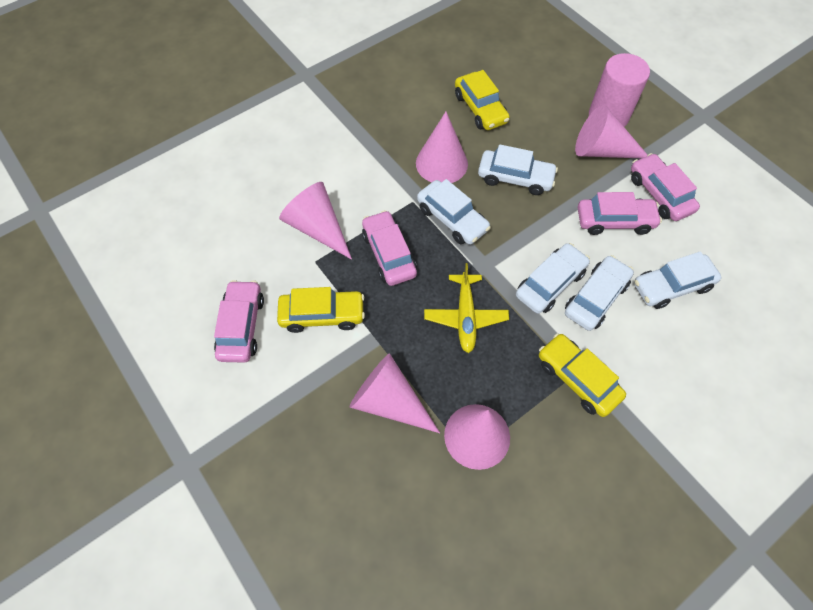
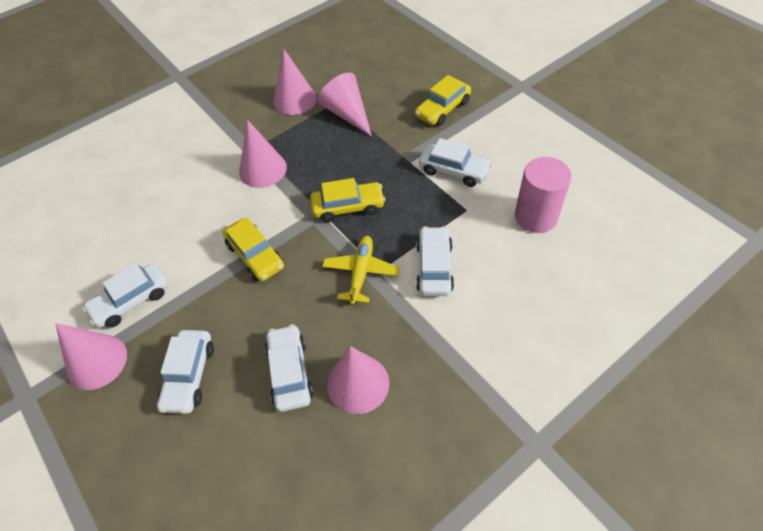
pink car: 4 -> 0

